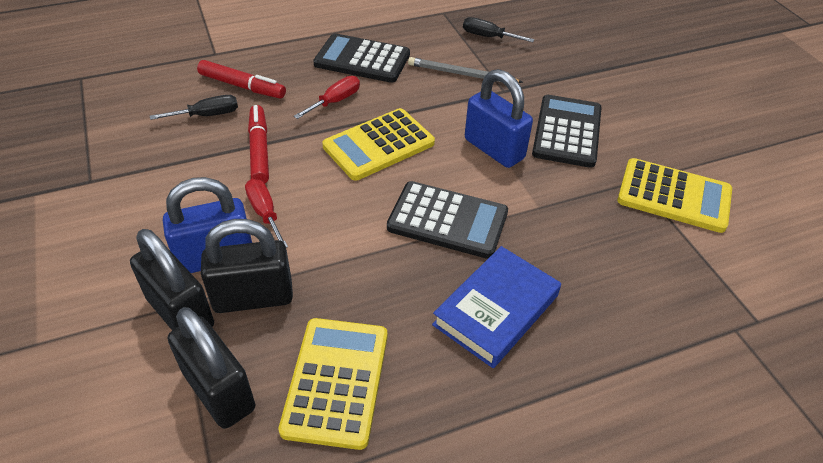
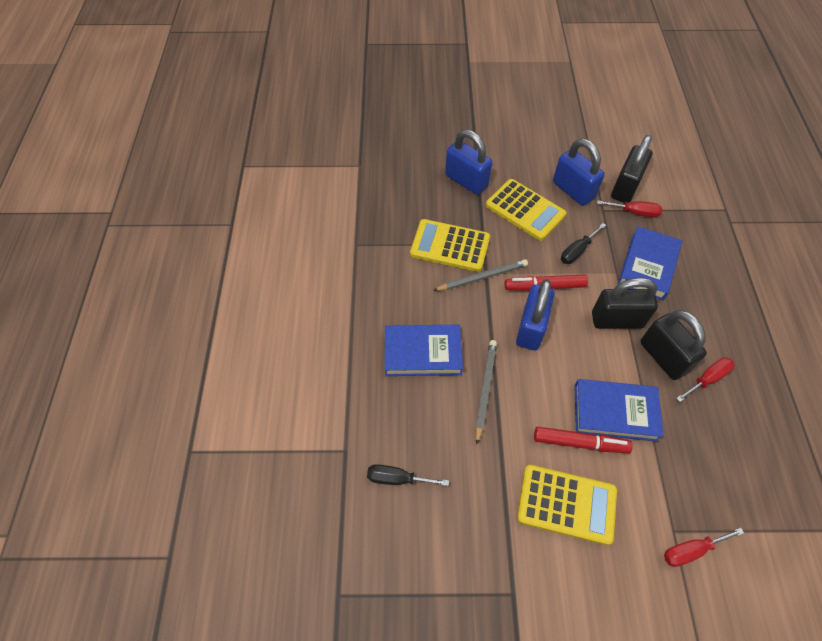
black calculator: 3 -> 0
blue book: 1 -> 3
blue padlock: 2 -> 3
grey pencil: 1 -> 2
red screwdriver: 2 -> 3

